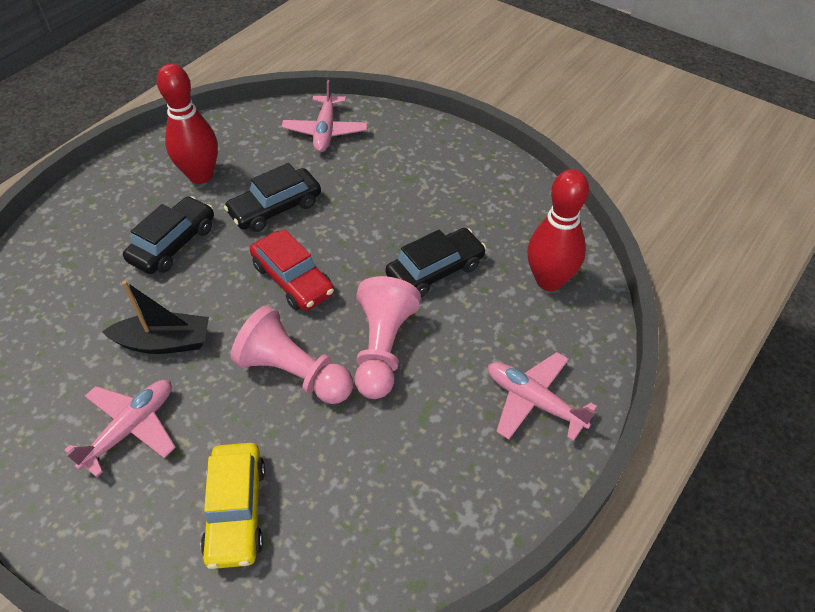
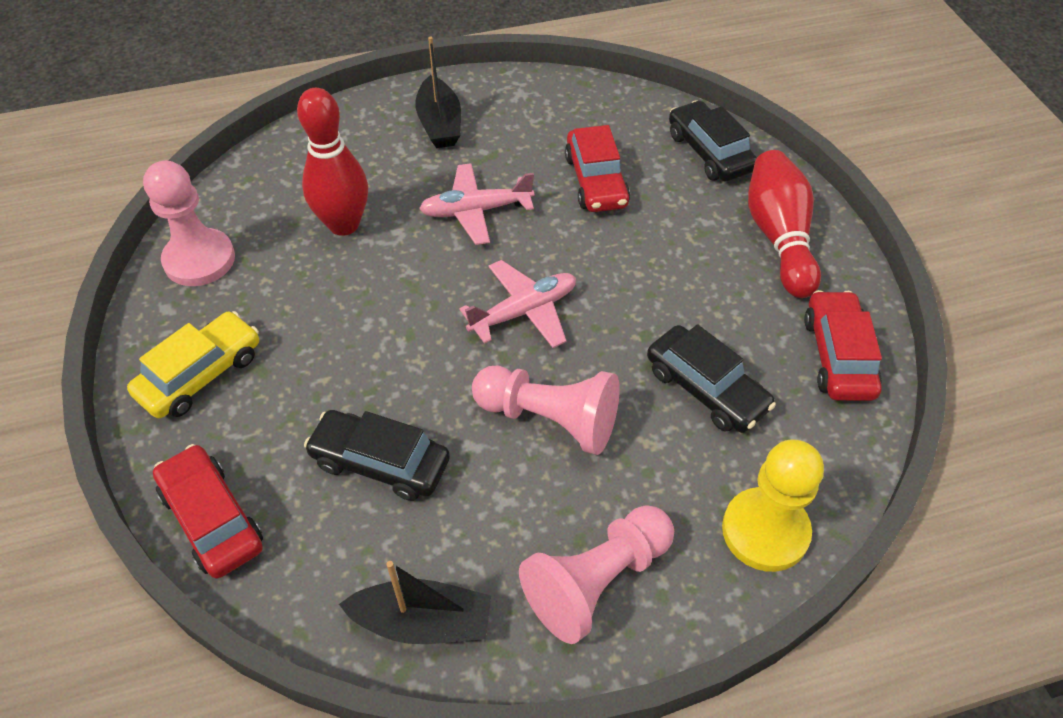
black boat: 1 -> 2
pink pawn: 2 -> 3
pink plane: 3 -> 2
red car: 1 -> 3
yellow pawn: 0 -> 1

